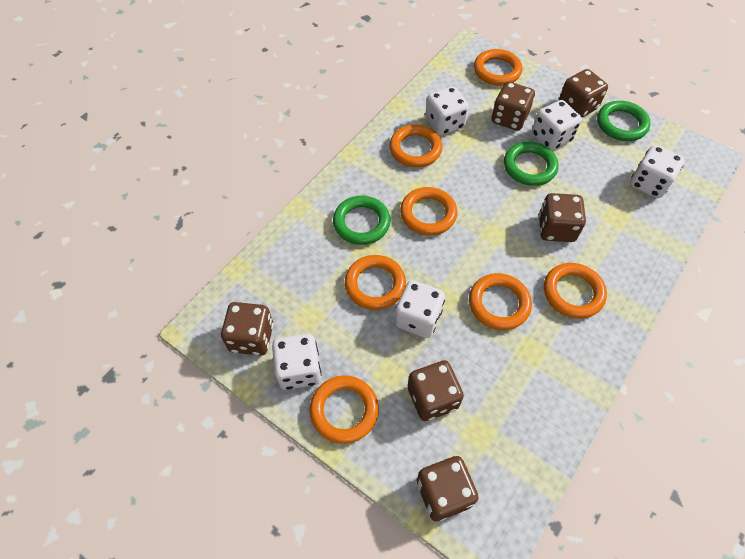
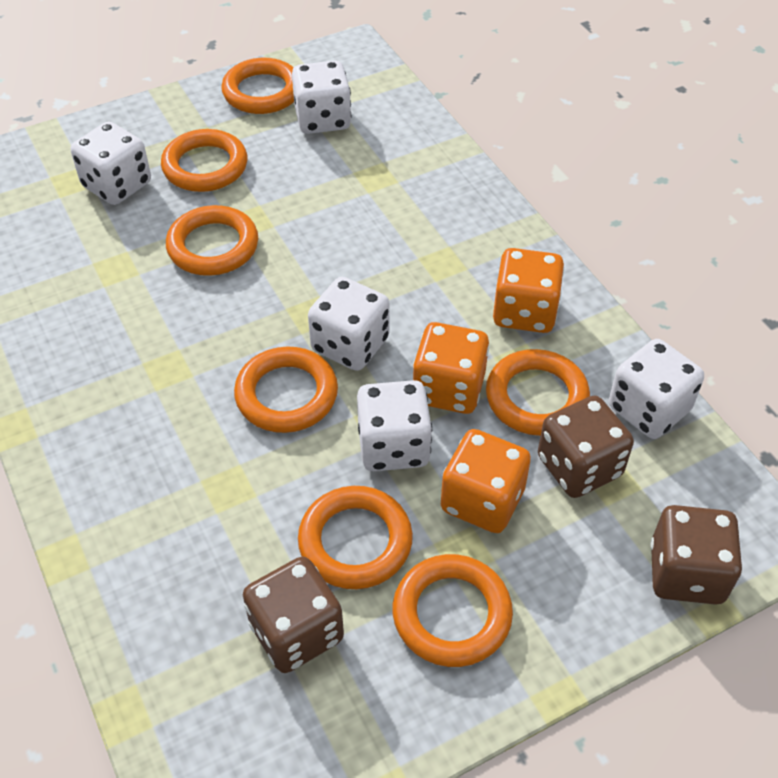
brown dice: 6 -> 3
green ring: 3 -> 0
orange dice: 0 -> 3

